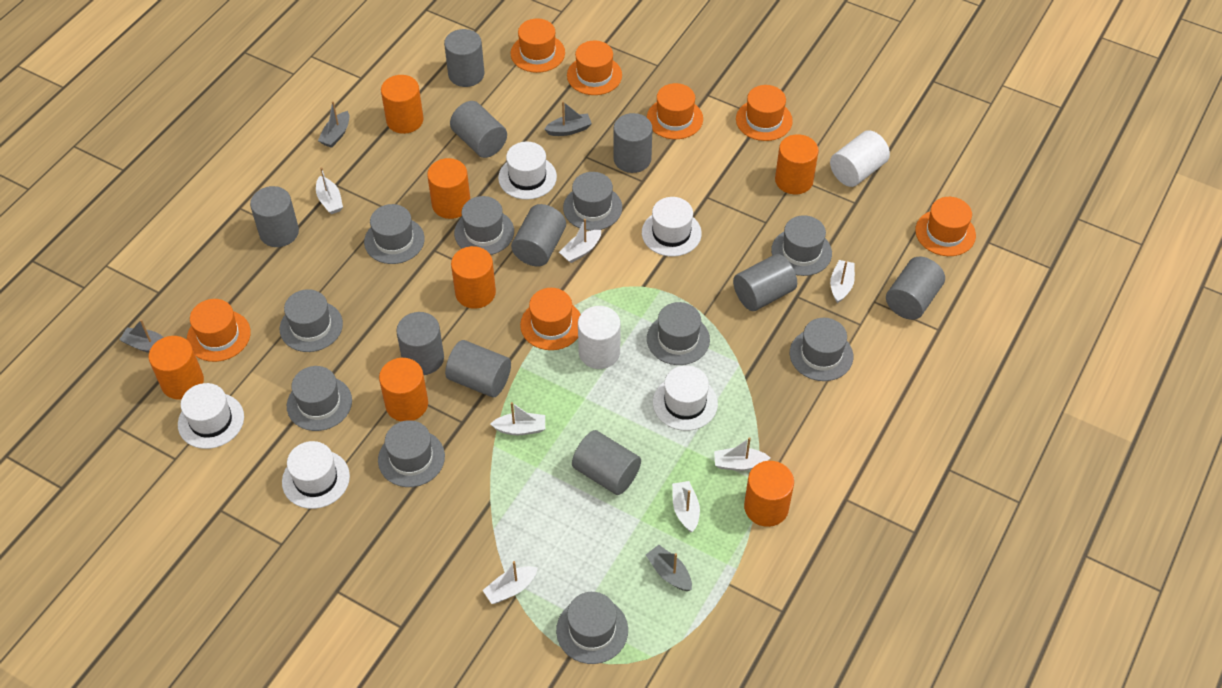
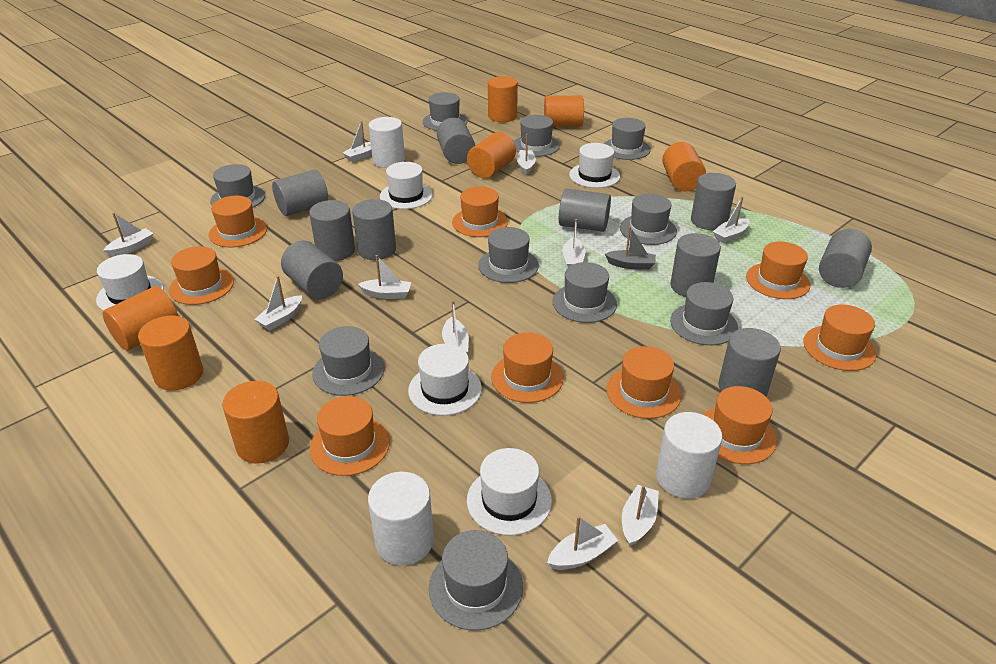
grey boat: 4 -> 1
orange hat: 7 -> 9
white boat: 7 -> 10
white cylinder: 2 -> 3

